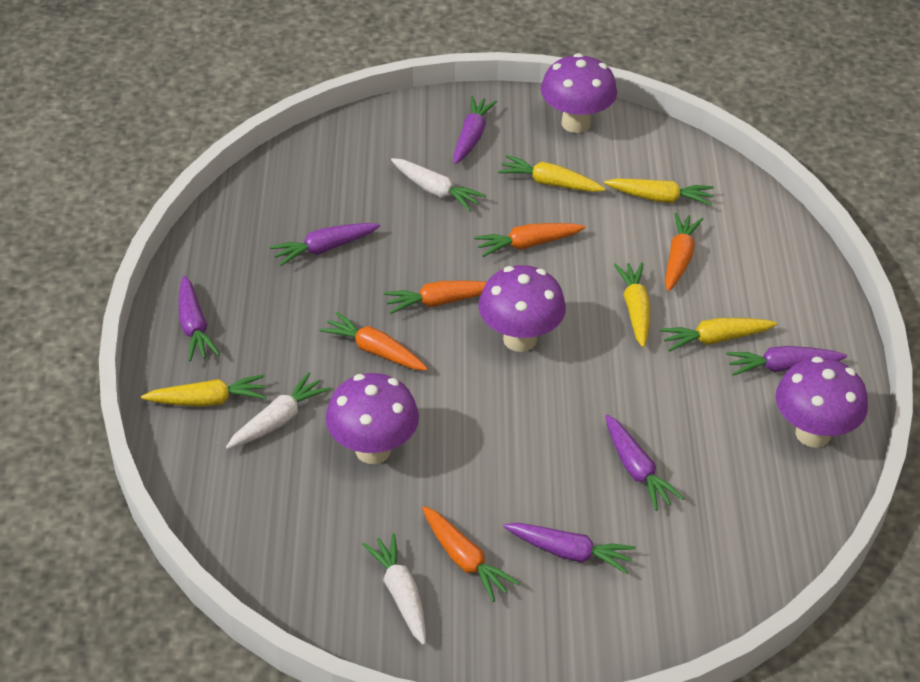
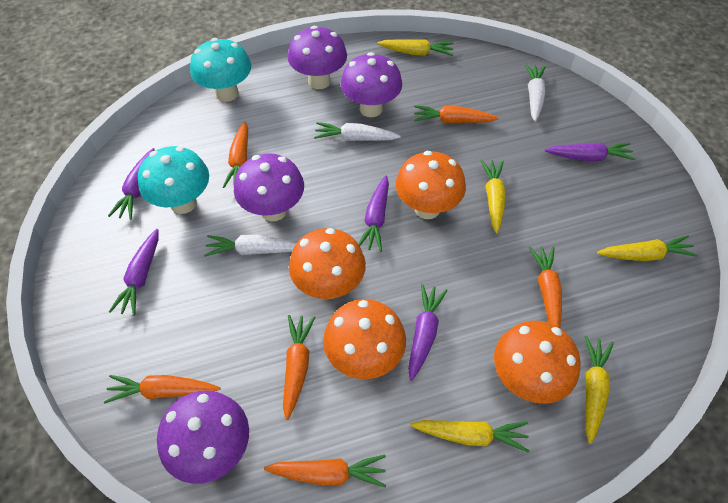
orange carrot: 5 -> 6
orange mushroom: 0 -> 4
purple carrot: 6 -> 5
turquoise mushroom: 0 -> 2

